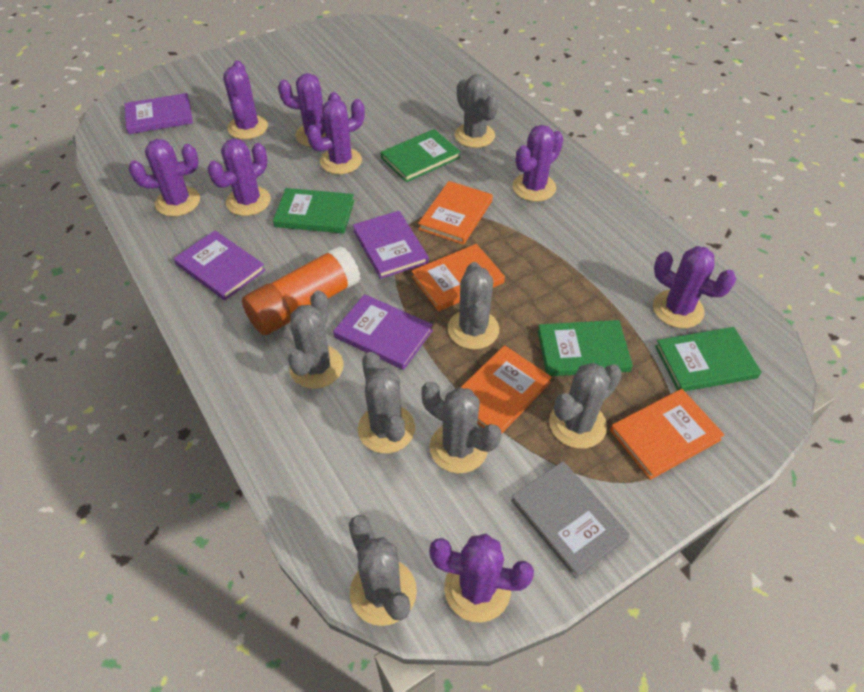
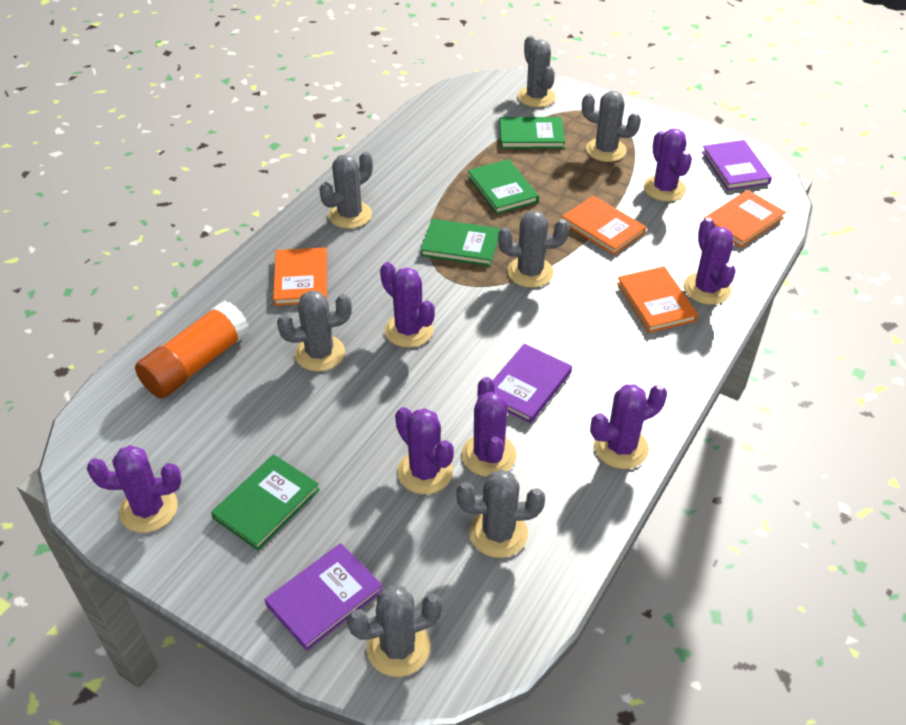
grey book: 1 -> 0
purple book: 4 -> 3
purple cactus: 8 -> 7

